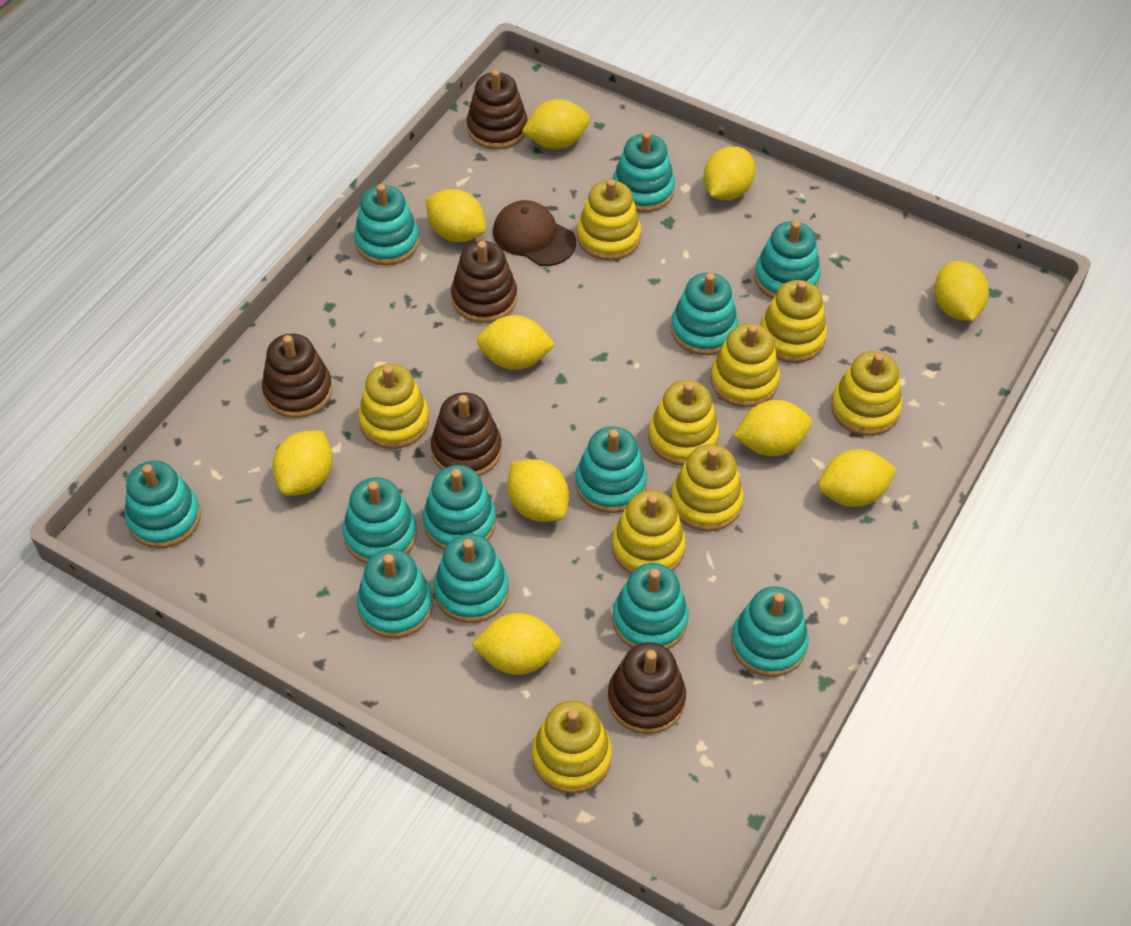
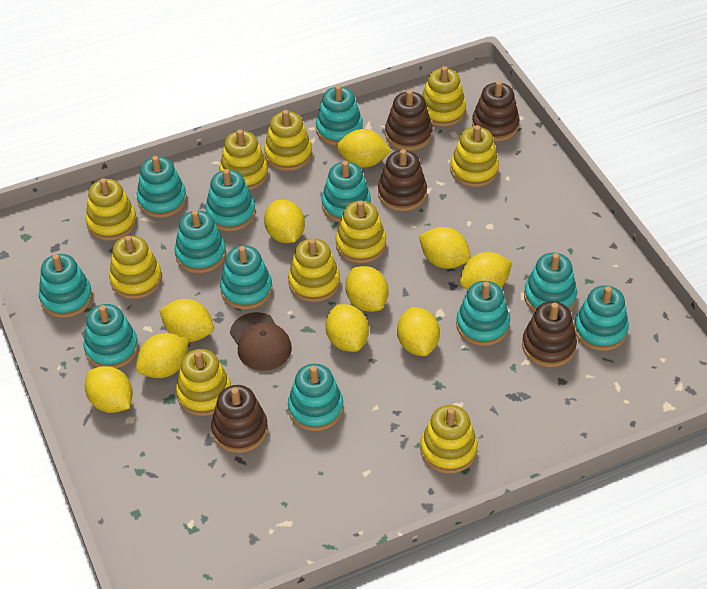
yellow stacking toy: 9 -> 10

